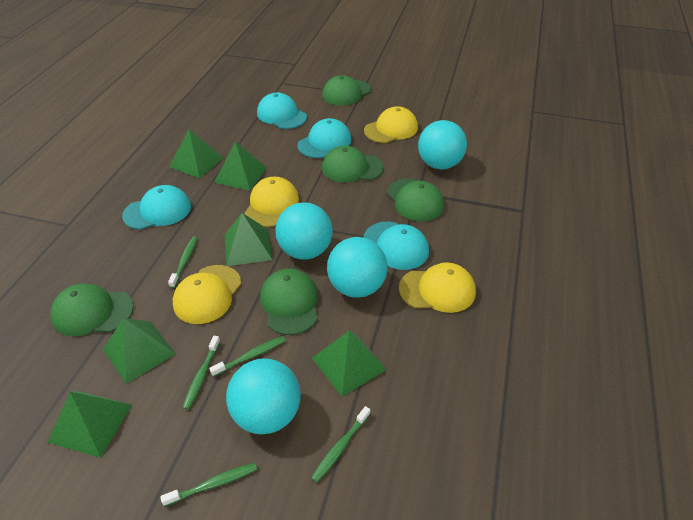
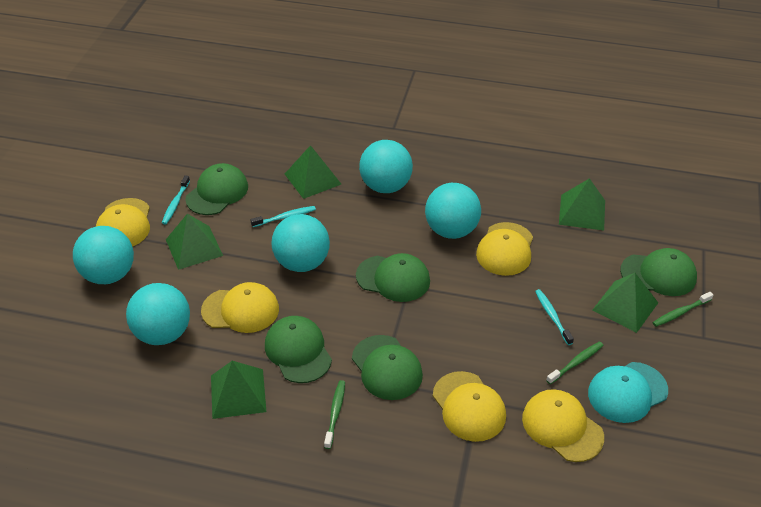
green pyramid: 6 -> 5
green toothbrush: 5 -> 3
turquoise ball: 4 -> 5
turquoise cap: 4 -> 1
turquoise toothbrush: 0 -> 3
yellow cap: 4 -> 5

